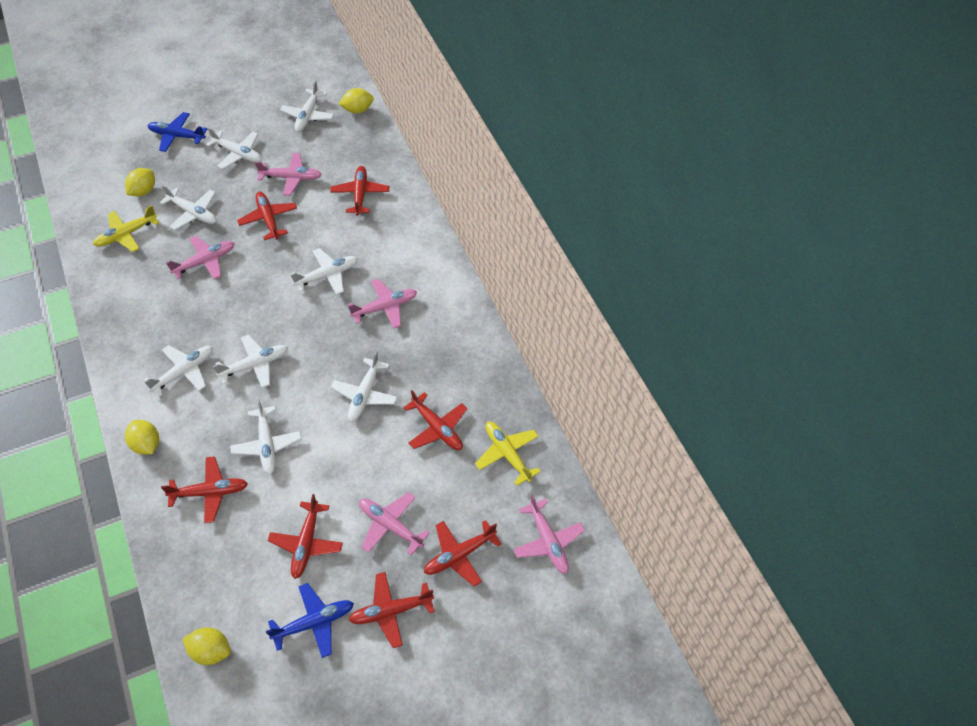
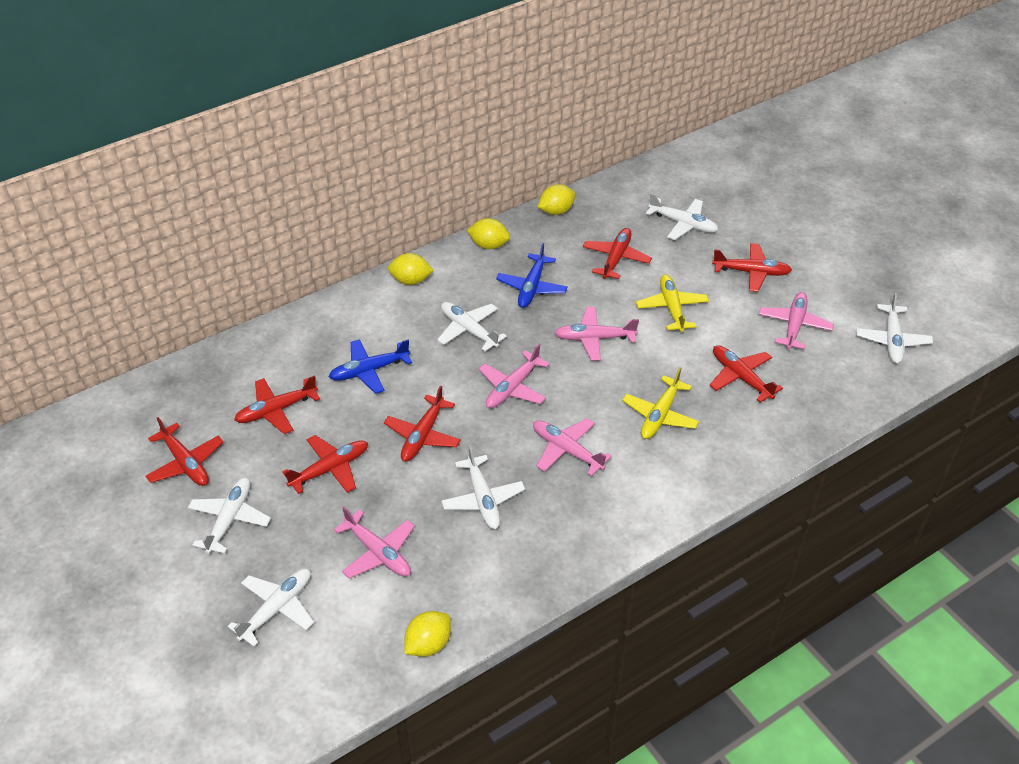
white plane: 8 -> 6

